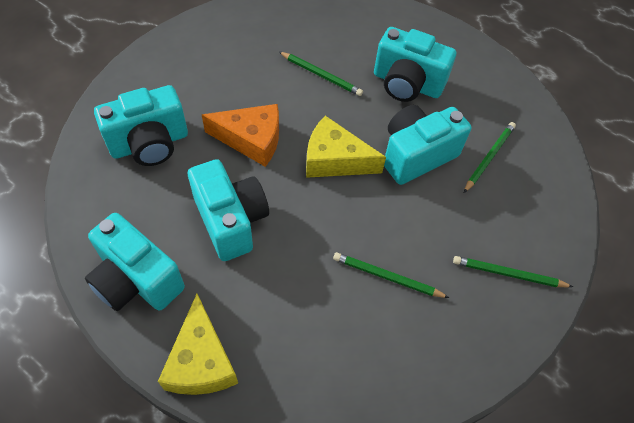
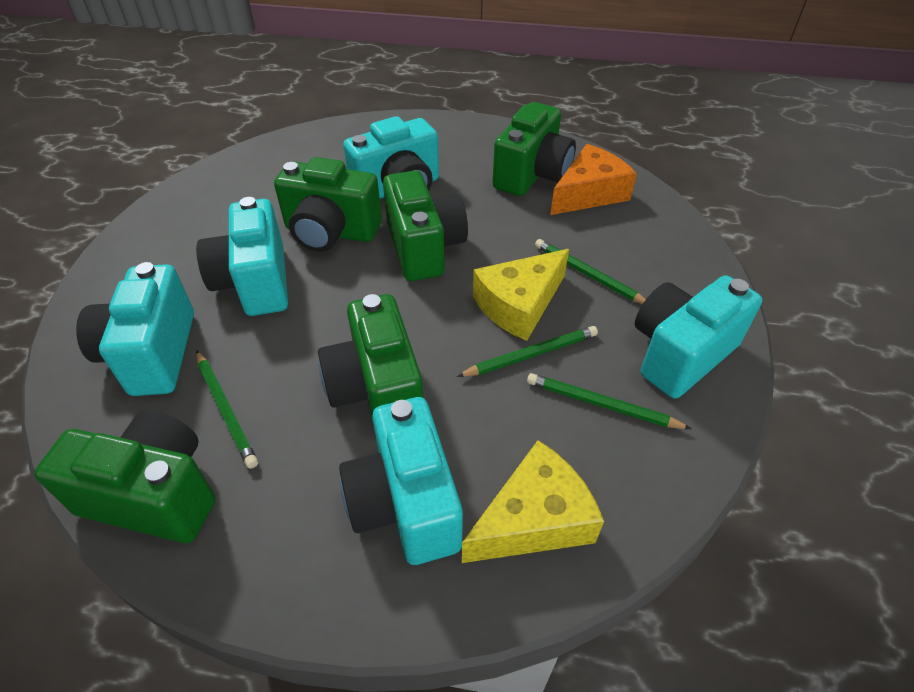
green camera: 0 -> 5

